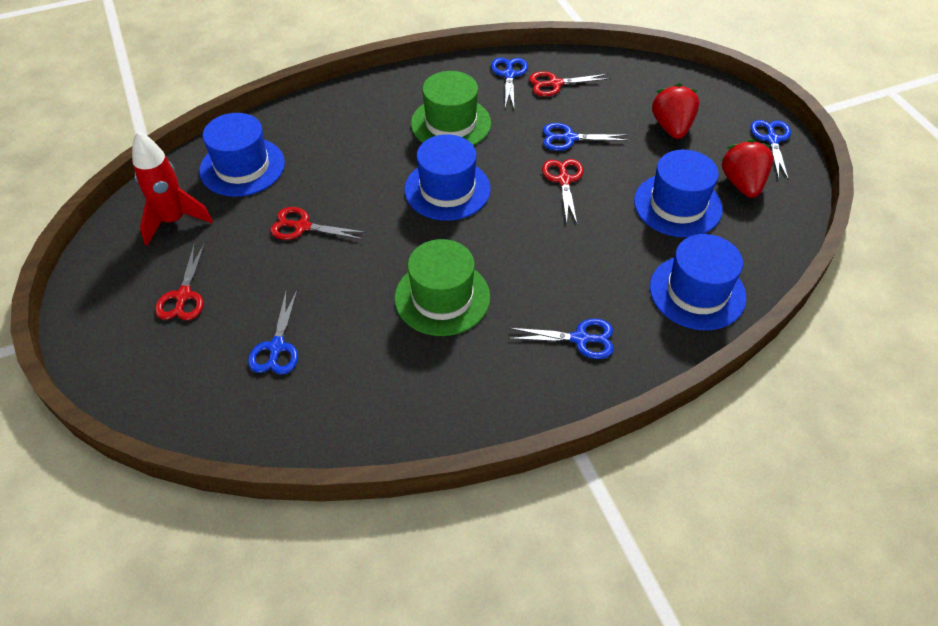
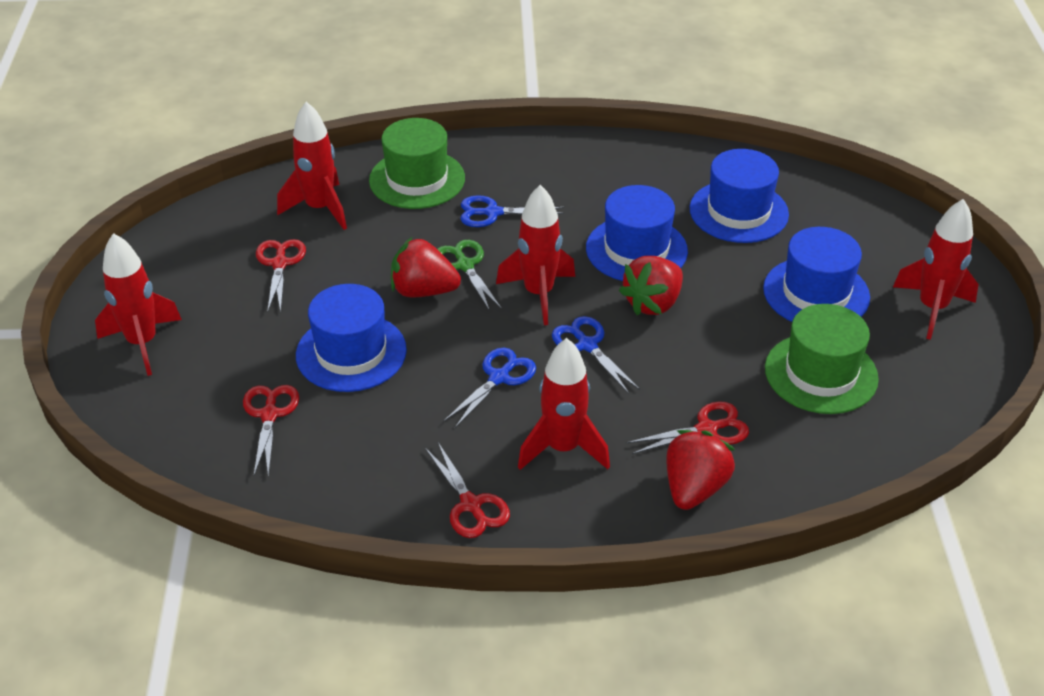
blue scissors: 5 -> 3
green scissors: 0 -> 1
red rocket: 1 -> 5
red strawberry: 2 -> 3

